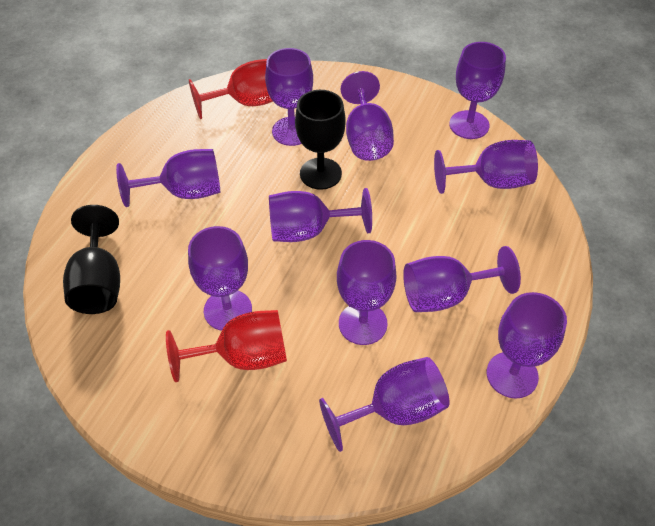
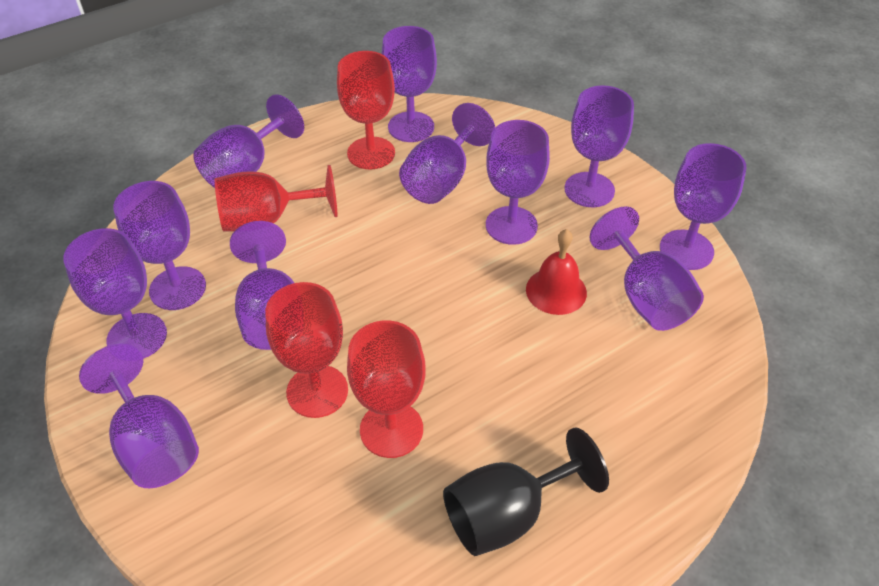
black goblet: 2 -> 1
red bell: 0 -> 1
red goblet: 2 -> 4

